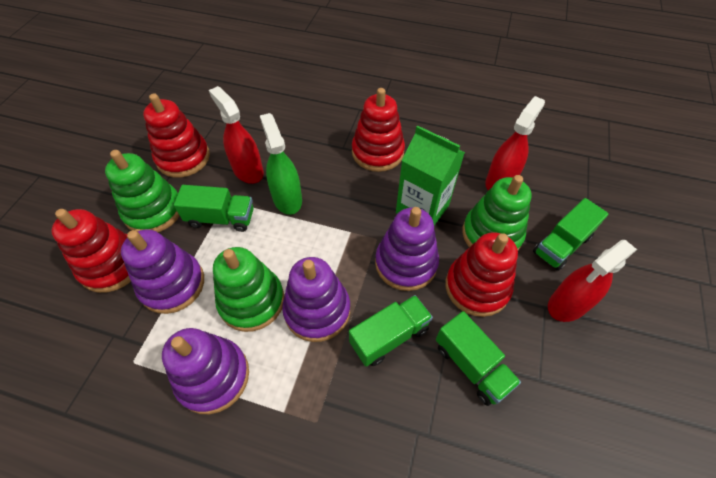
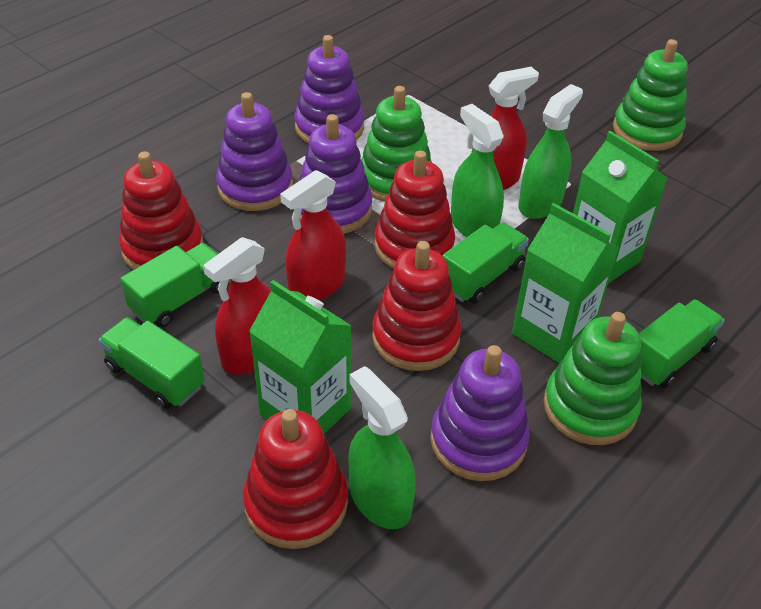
green carton: 1 -> 3
green spray bottle: 1 -> 3

